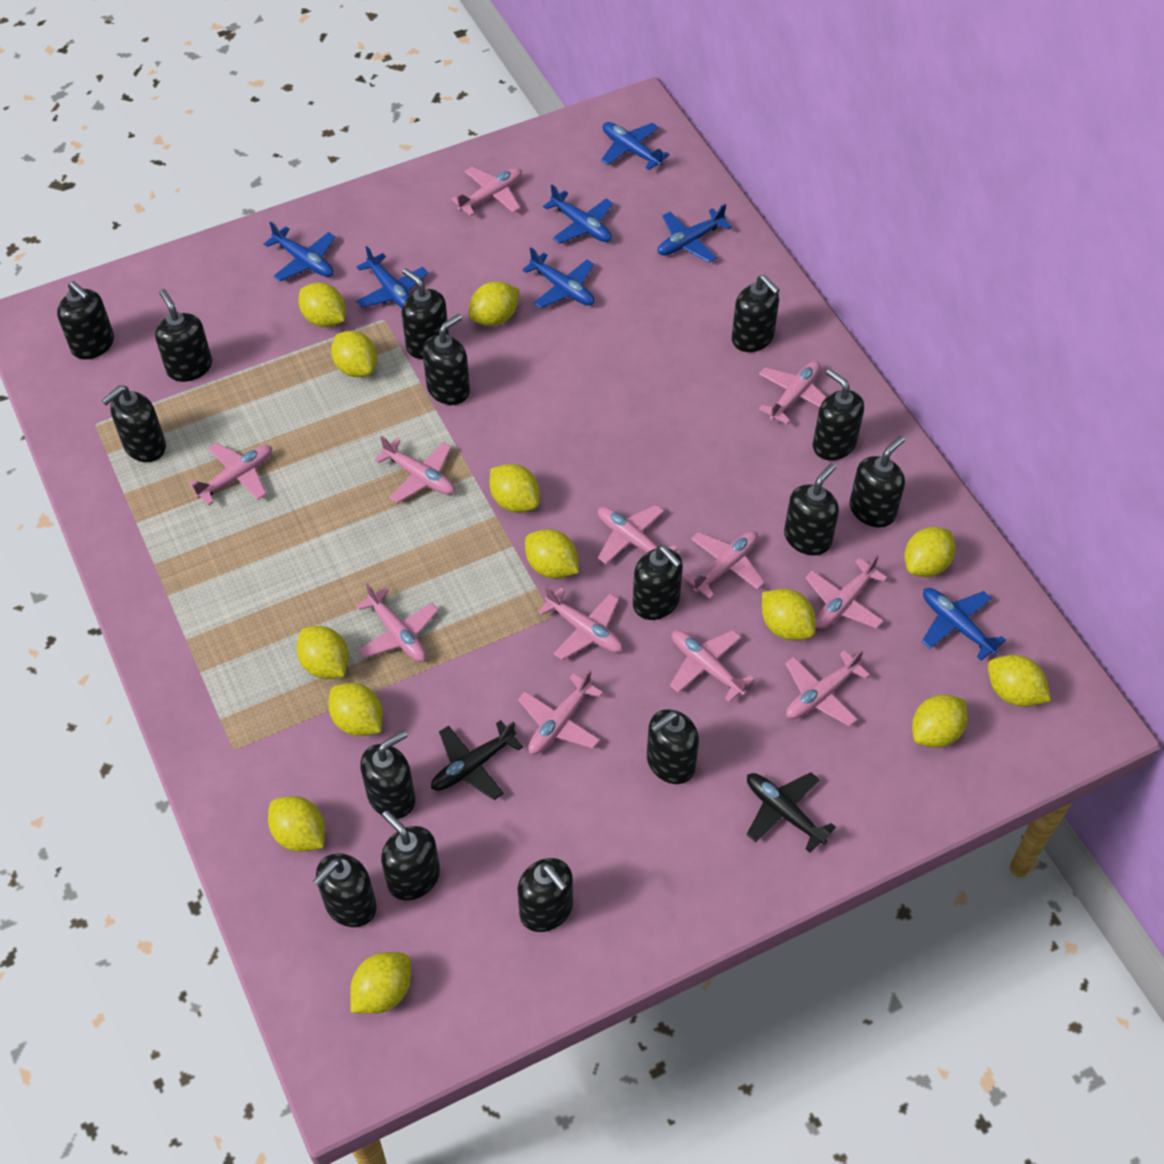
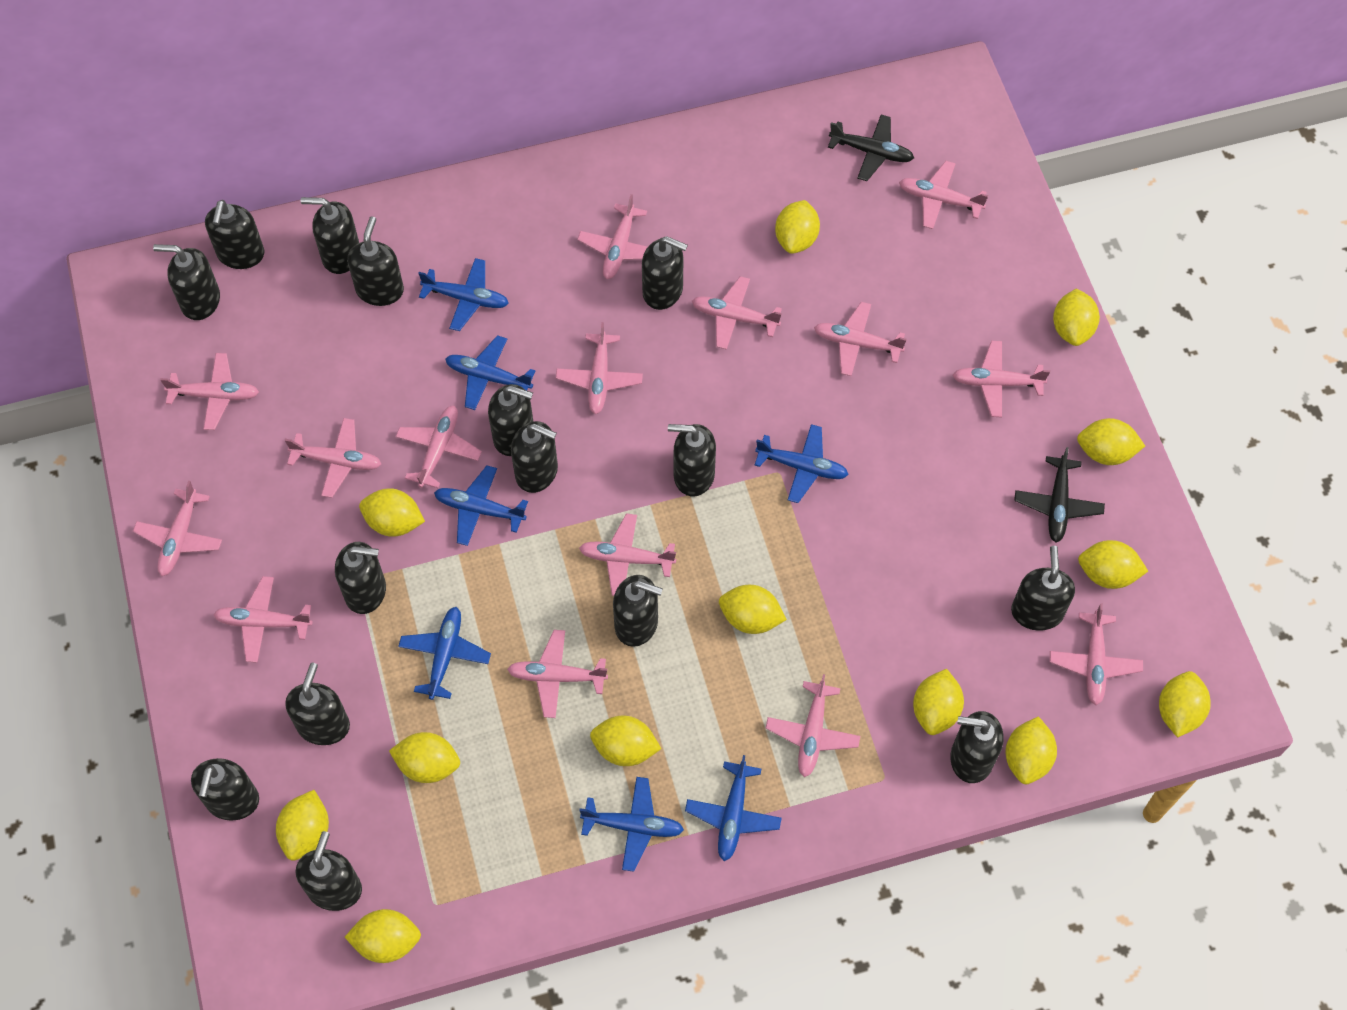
pink plane: 12 -> 15

